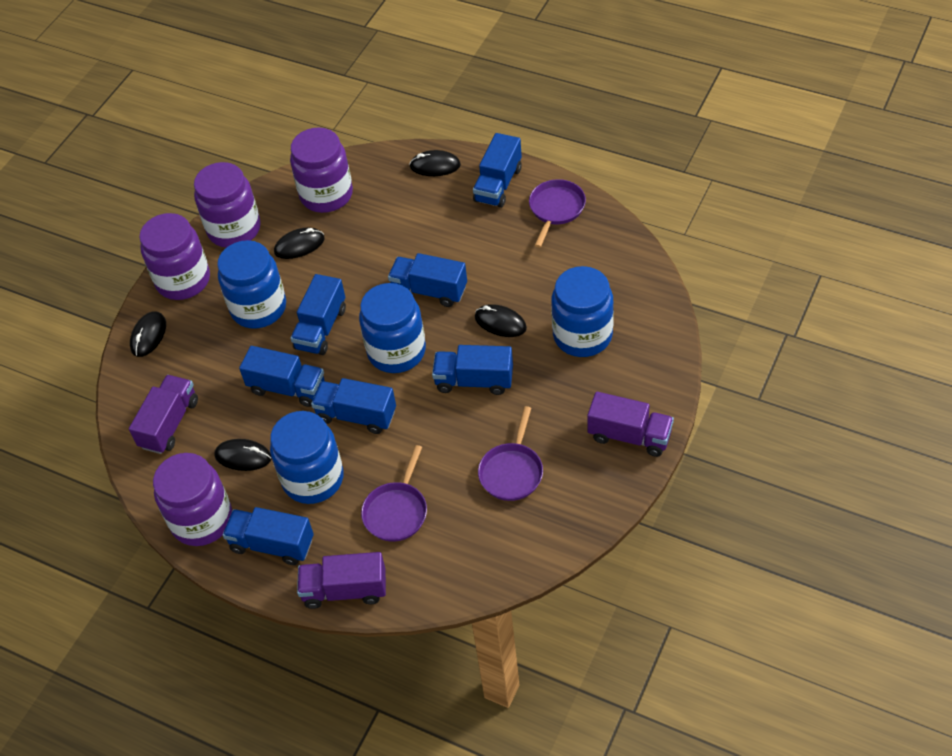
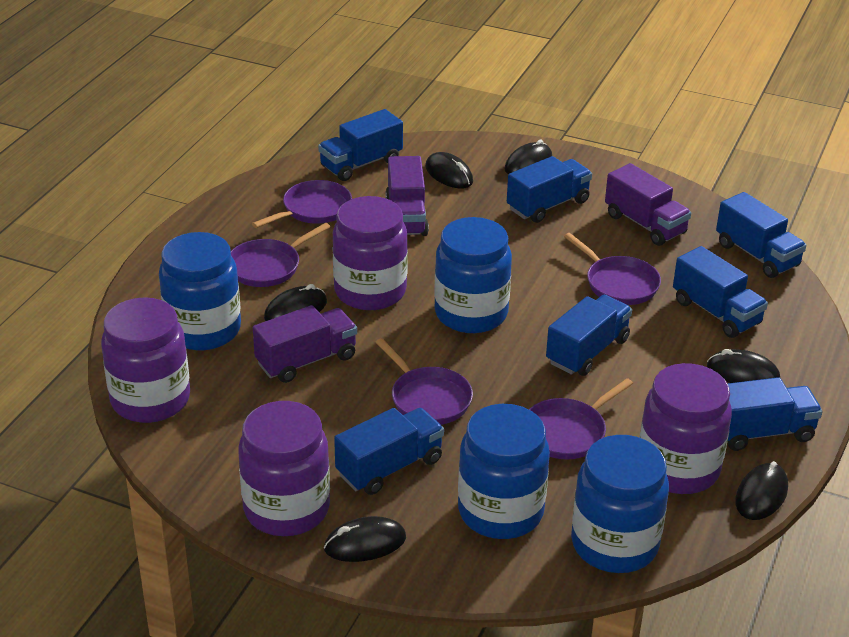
black mouse: 5 -> 6
purple pan: 3 -> 5

